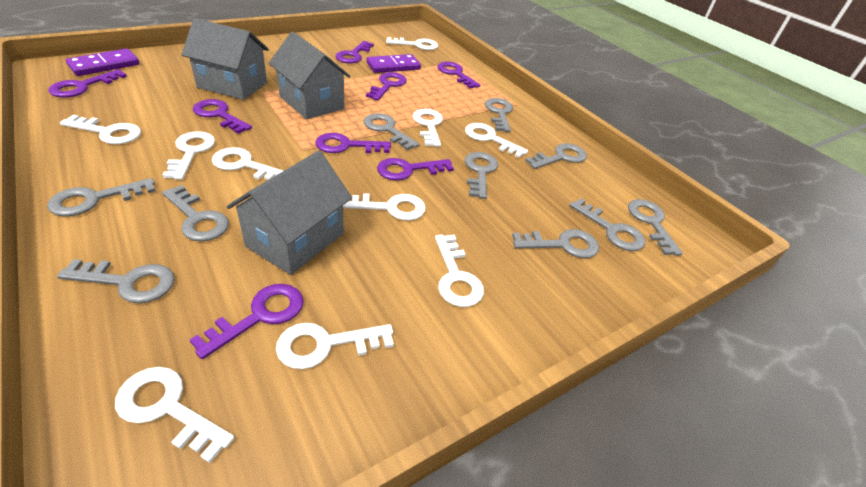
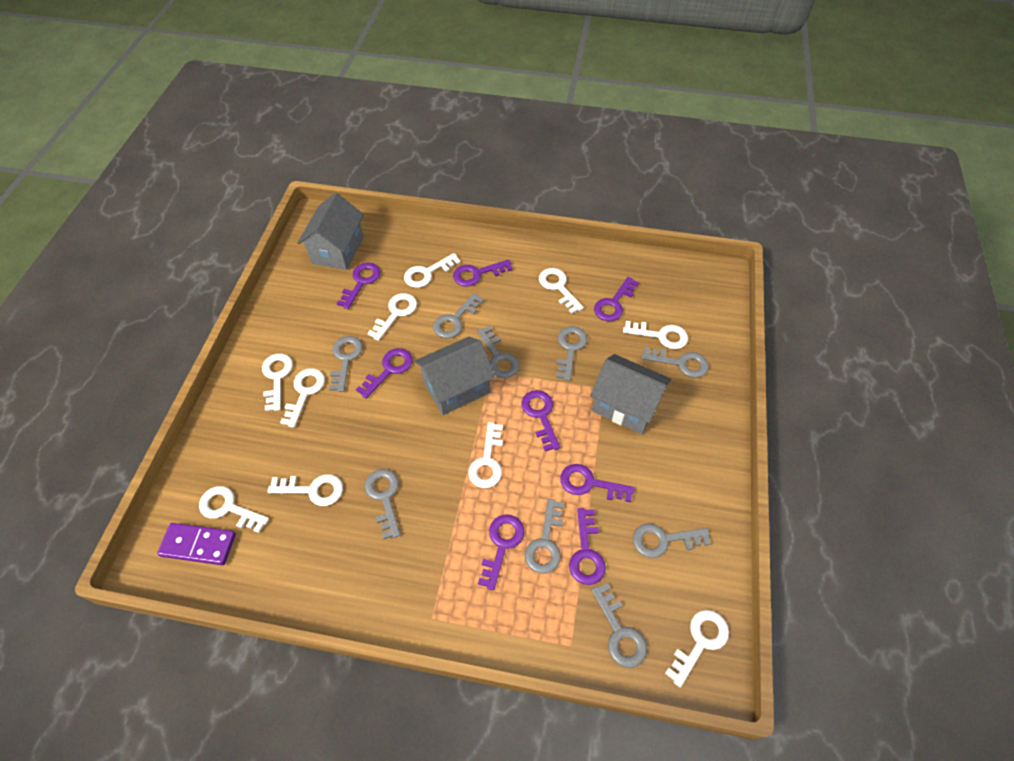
grey key: 10 -> 9
purple domino: 2 -> 1

